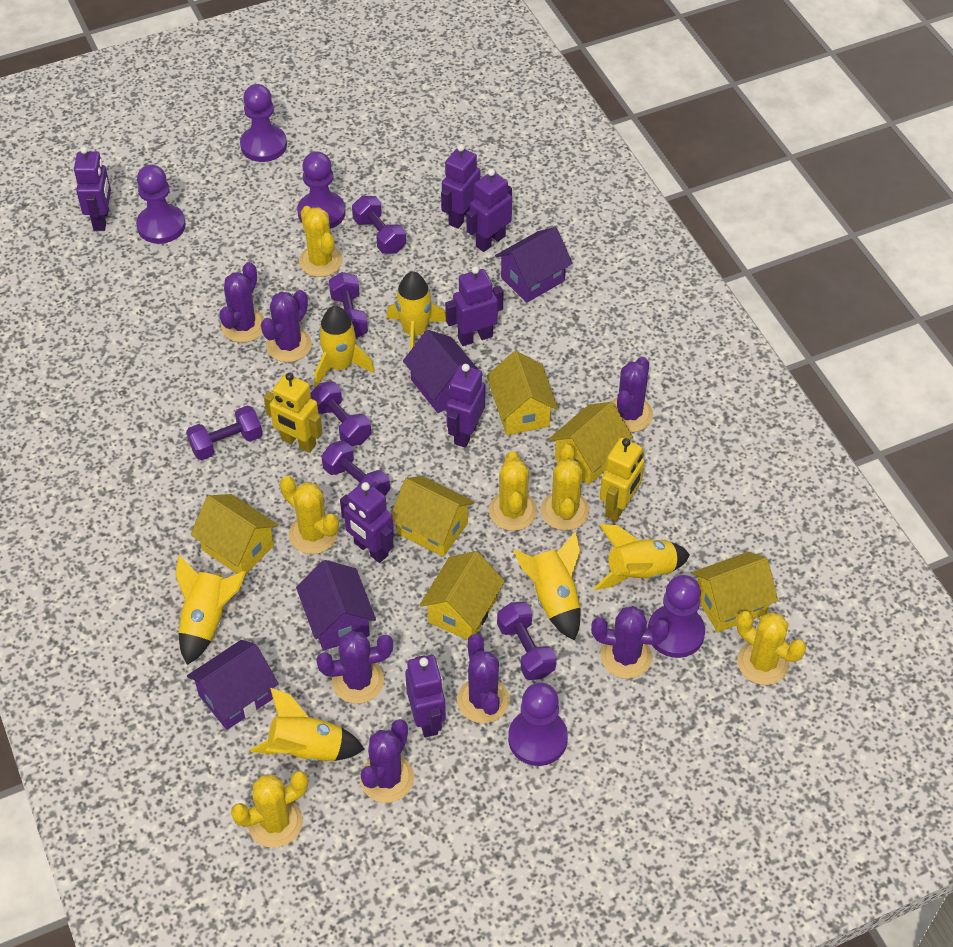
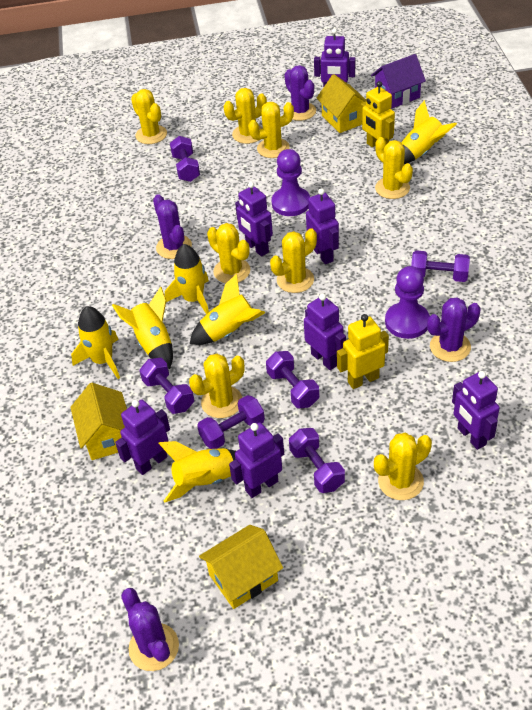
purple cactus: 7 -> 4
purple house: 4 -> 1
purple pawn: 5 -> 2
yellow cactus: 6 -> 8
yellow house: 6 -> 3

